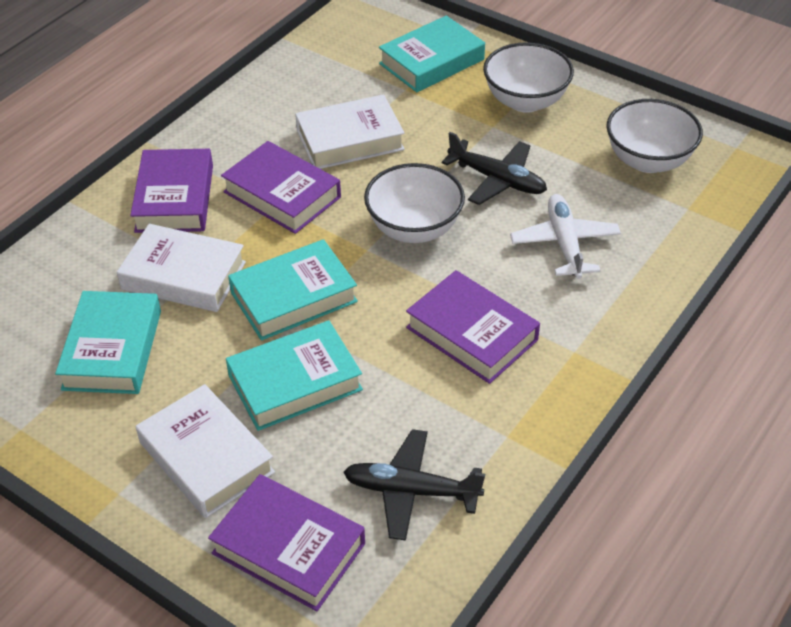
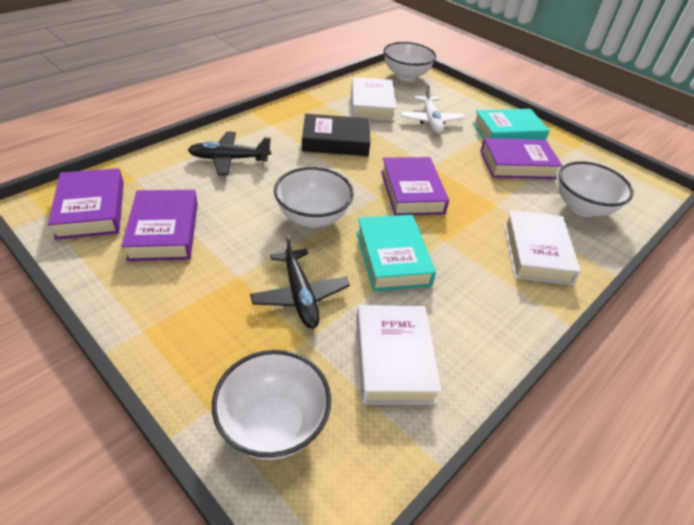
black book: 0 -> 1
turquoise book: 4 -> 2
white bowl: 3 -> 4

